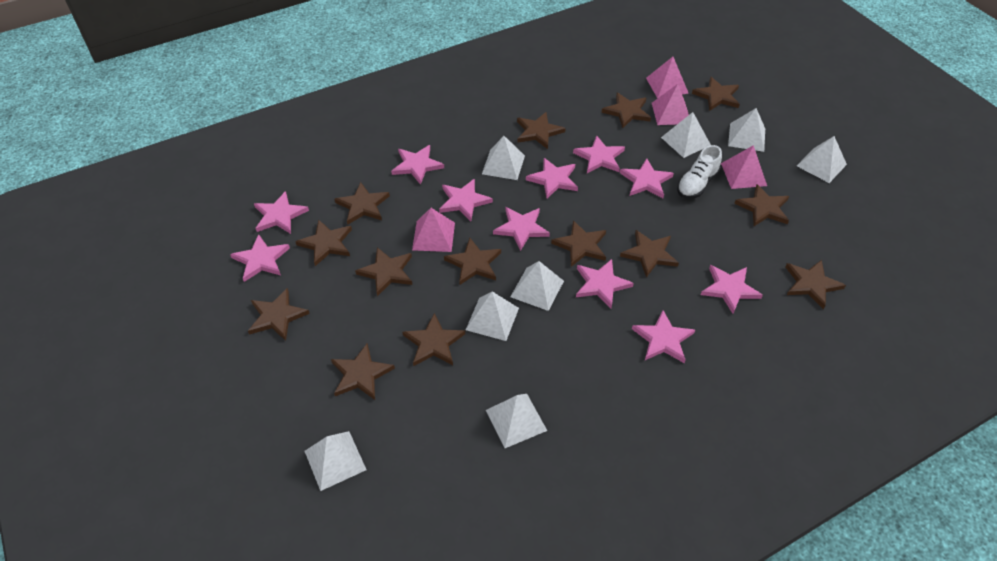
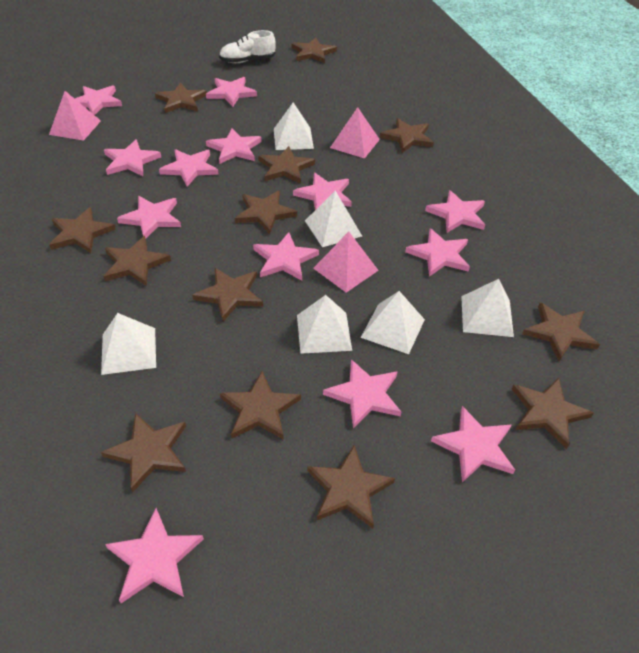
brown star: 14 -> 13
pink pyramid: 4 -> 3
pink star: 11 -> 13
white pyramid: 8 -> 6

